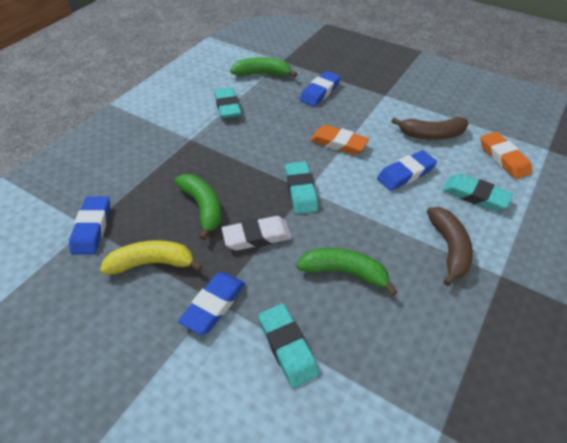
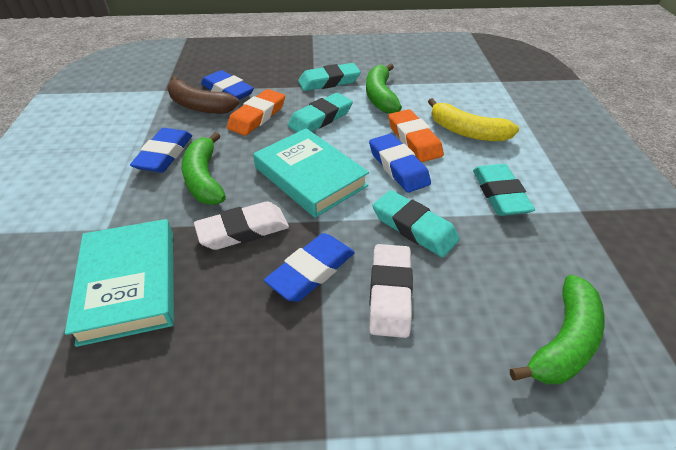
brown banana: 2 -> 1
turquoise book: 0 -> 2
white eraser: 1 -> 2

